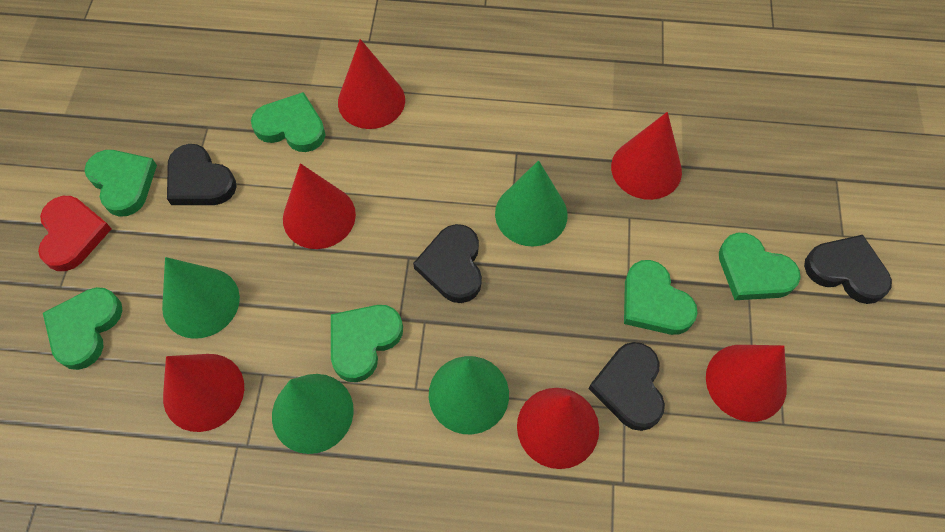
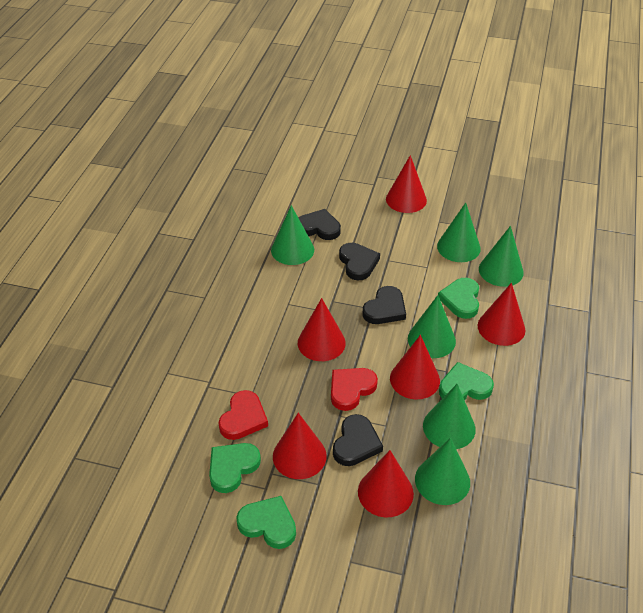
green cone: 4 -> 6
green heart: 6 -> 4
red heart: 1 -> 2

